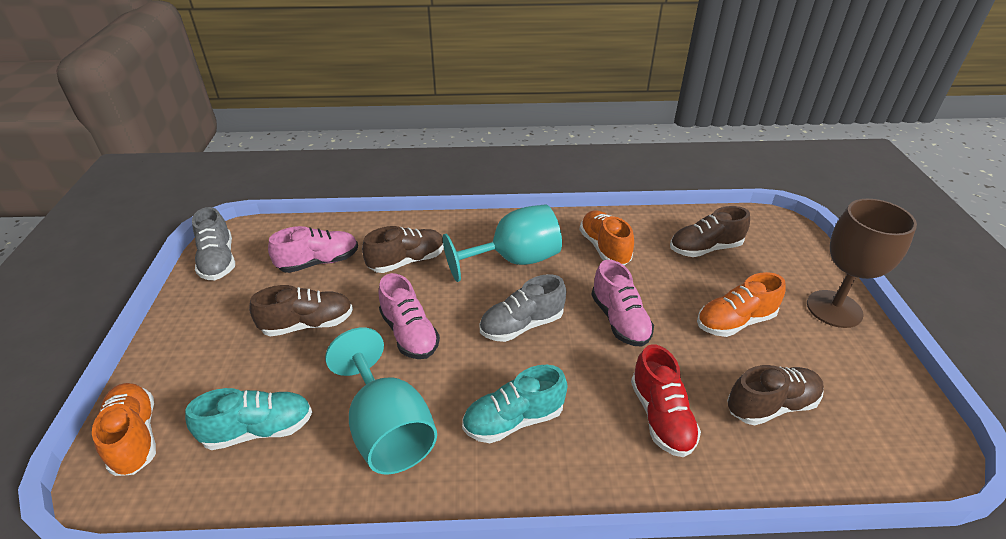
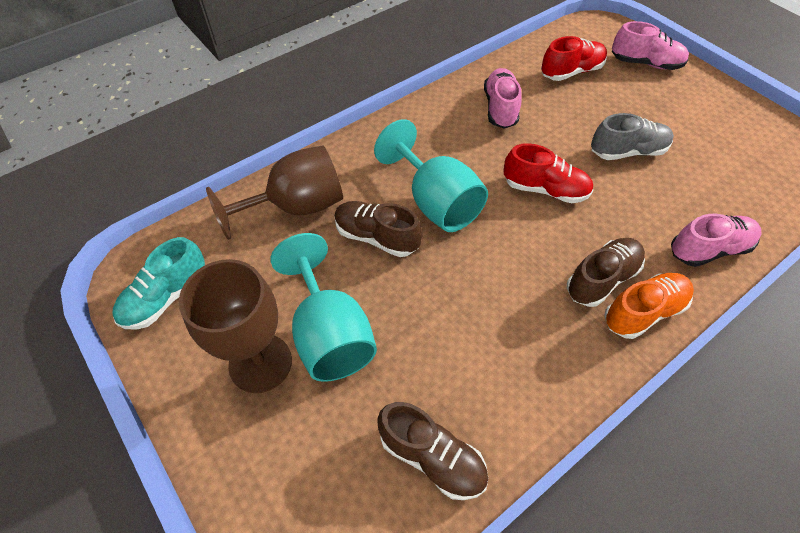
brown goblet: 1 -> 2
brown shoe: 4 -> 3
grey shoe: 2 -> 1
orange shoe: 3 -> 1
red shoe: 1 -> 2
turquoise shoe: 2 -> 1

